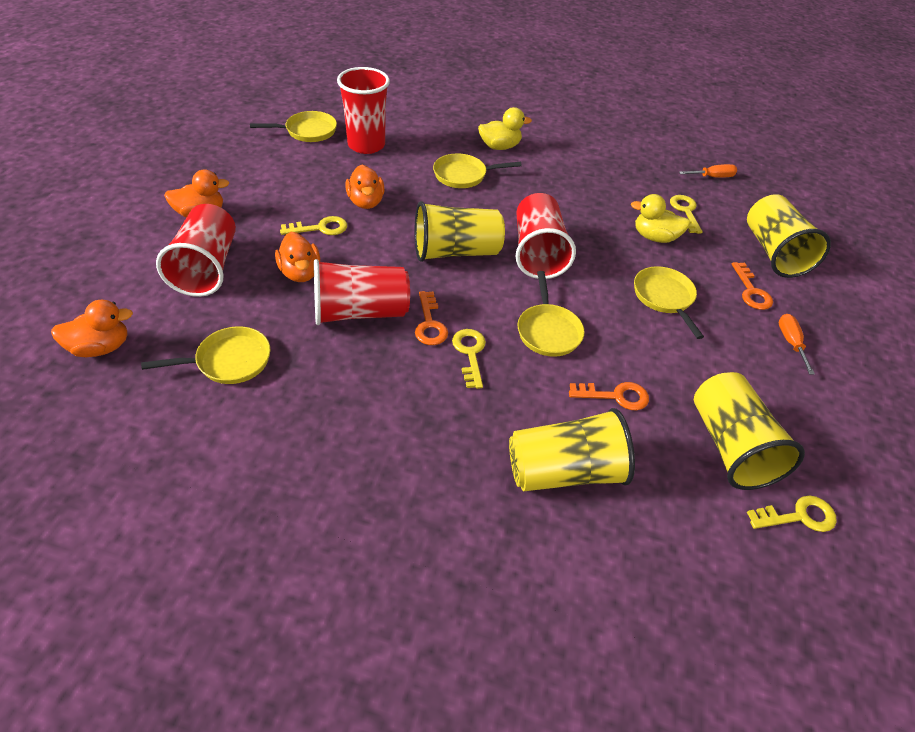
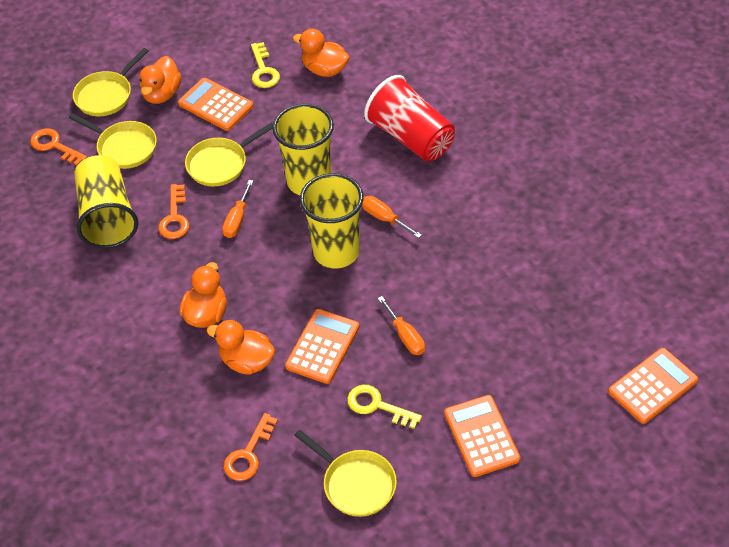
orange calculator: 0 -> 4
orange screwdriver: 2 -> 3
red cup: 4 -> 1
yellow cup: 4 -> 3
yellow duck: 2 -> 0
yellow key: 4 -> 2
yellow pan: 5 -> 4

